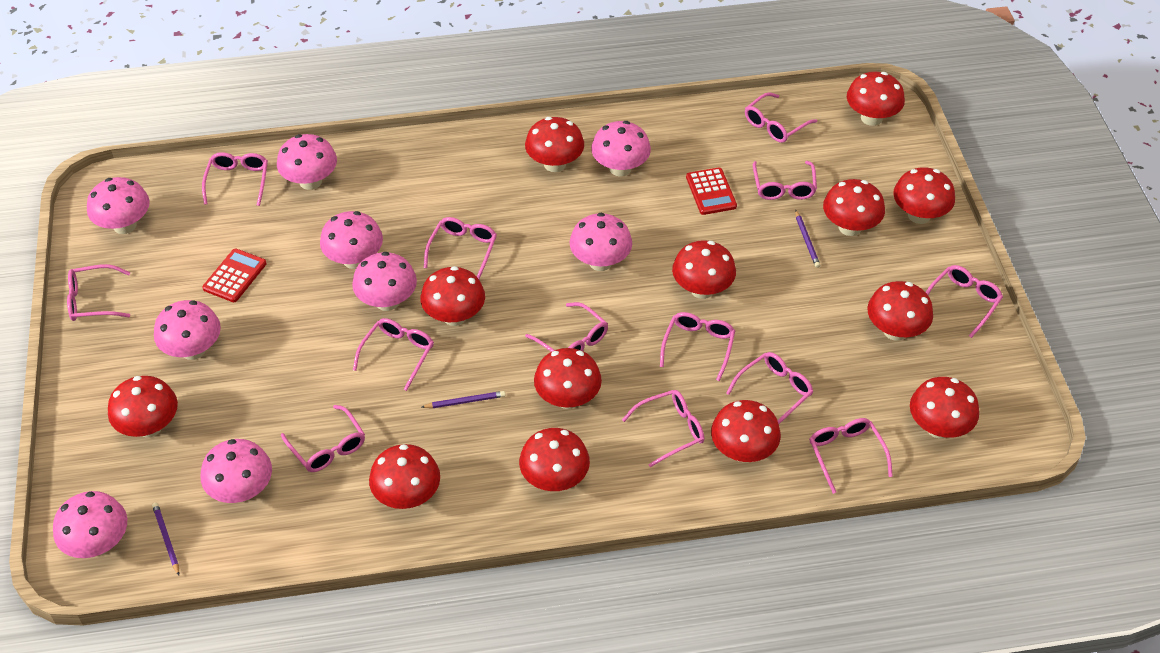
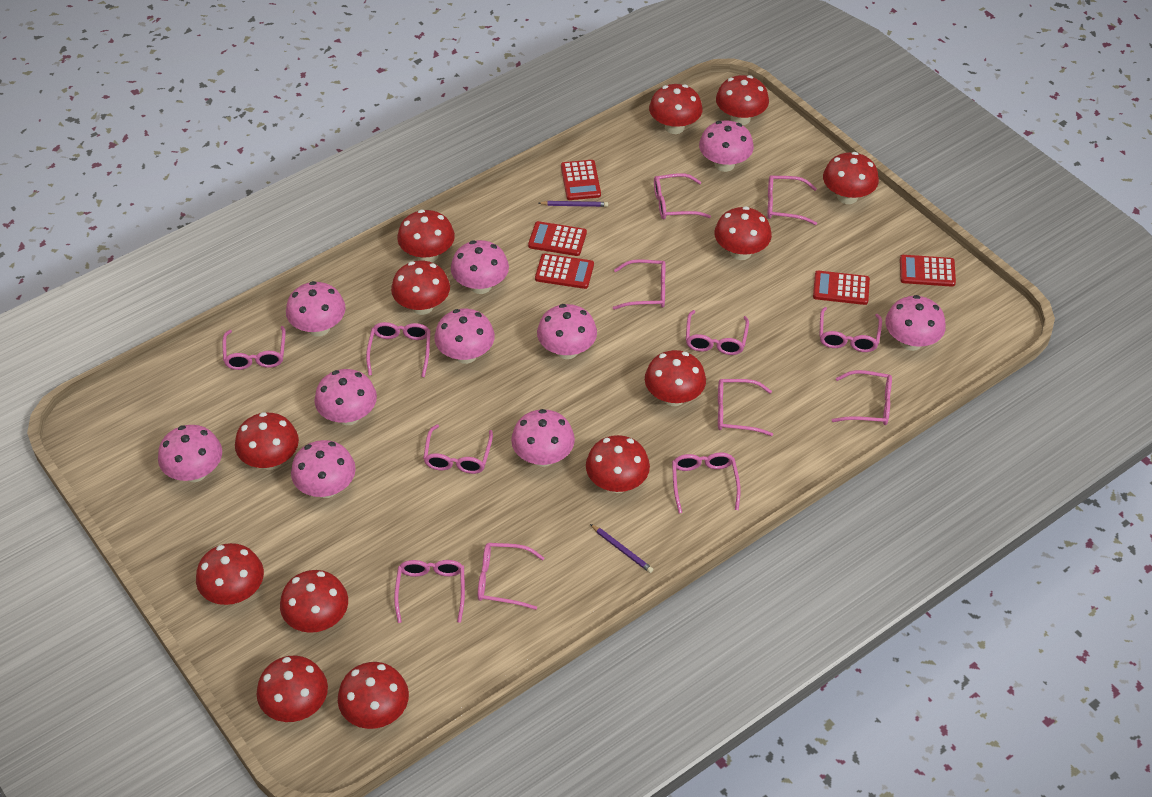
pink mushroom: 9 -> 10
purple pencil: 3 -> 2
red calculator: 2 -> 5

